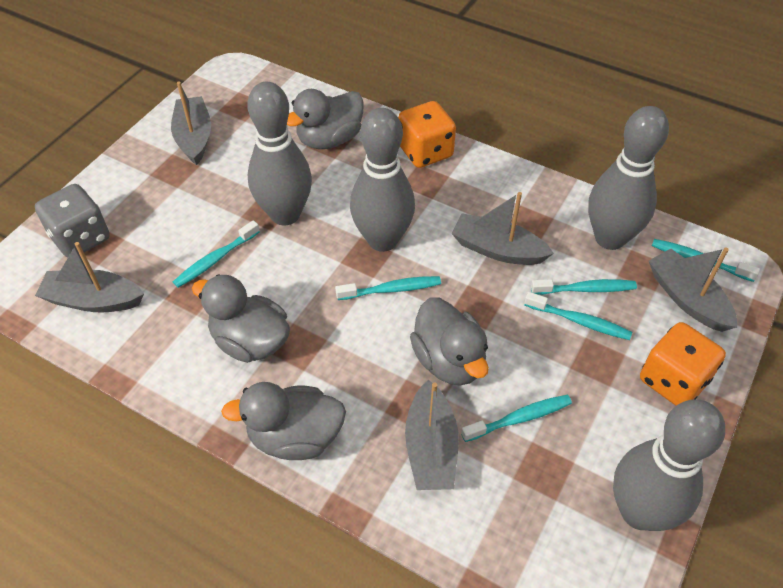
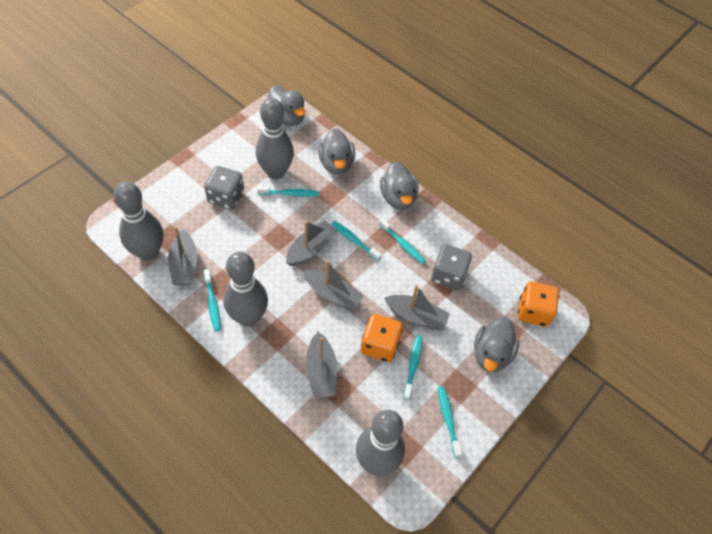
grey dice: 1 -> 2

